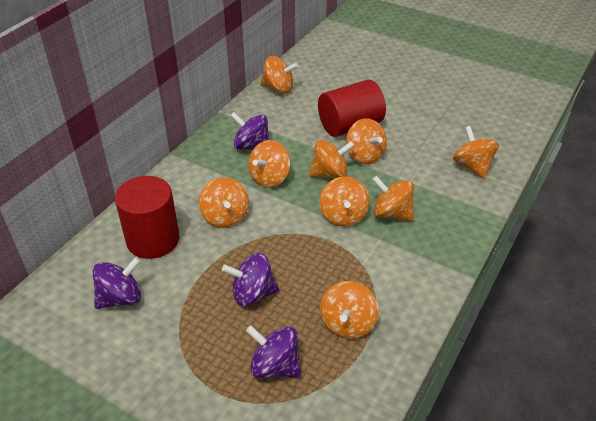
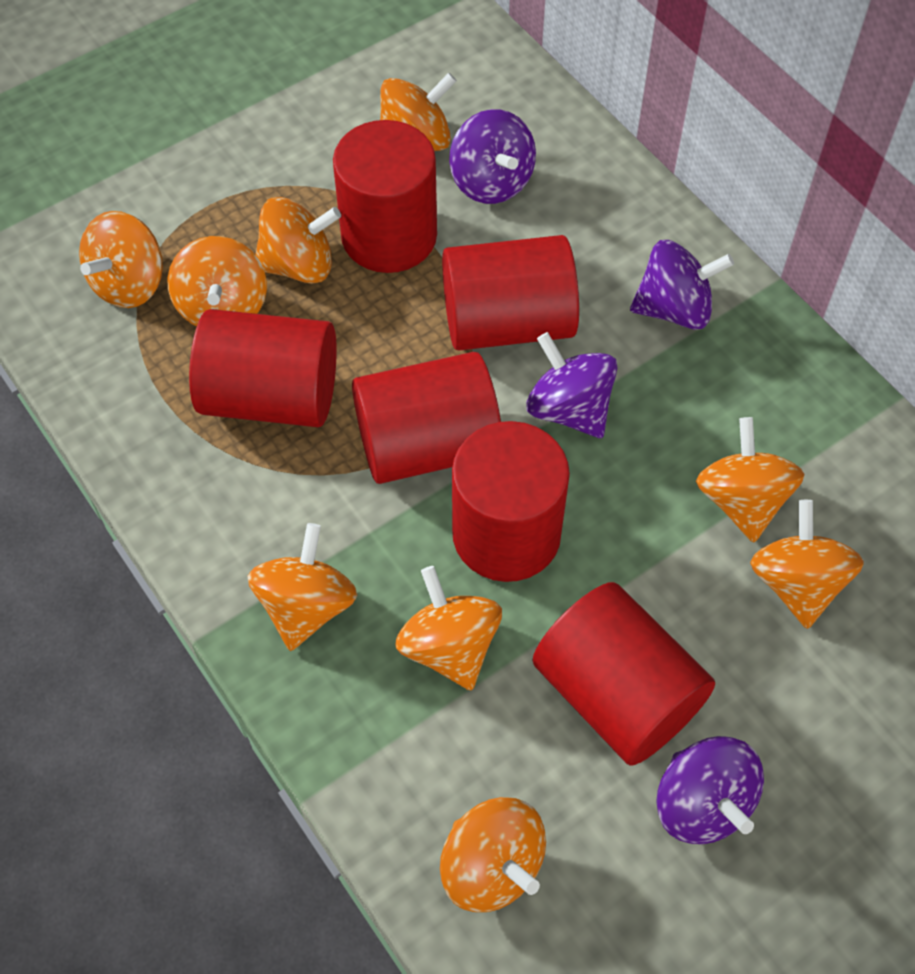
red cylinder: 2 -> 6

